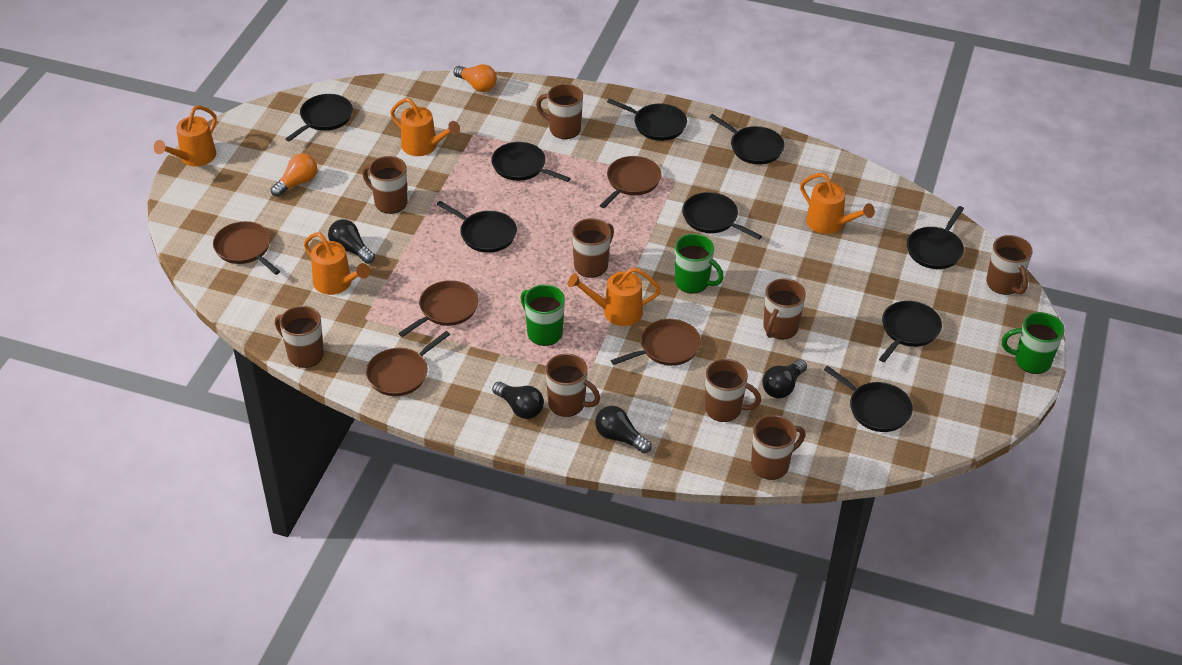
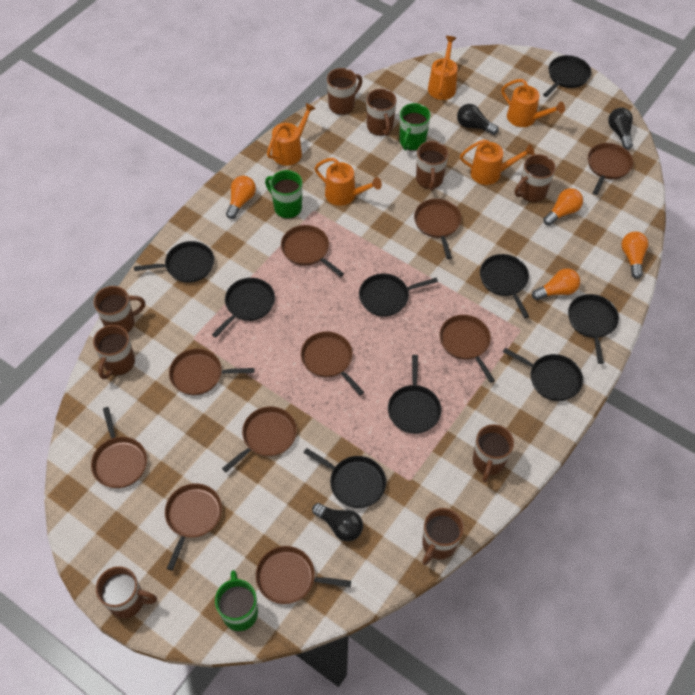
black light bulb: 4 -> 3
brown pan: 5 -> 10
orange light bulb: 2 -> 4

